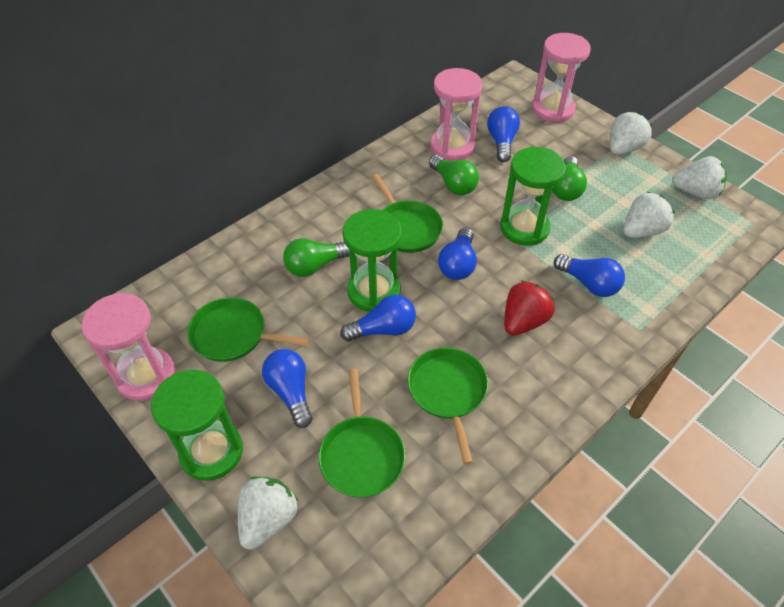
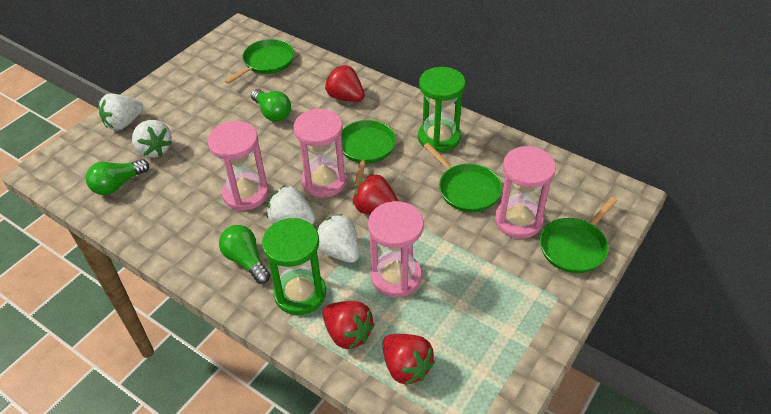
blue light bulb: 5 -> 0
green hourglass: 3 -> 2
pink hourglass: 3 -> 4
red strawberry: 1 -> 4

